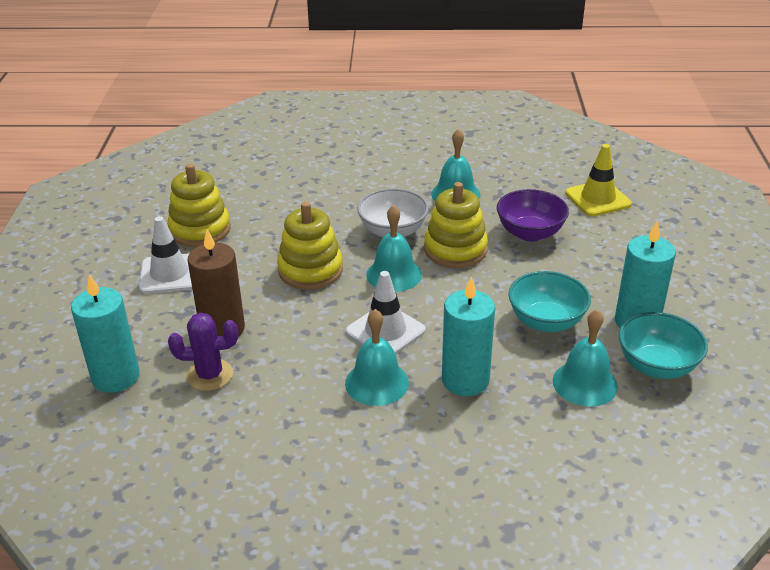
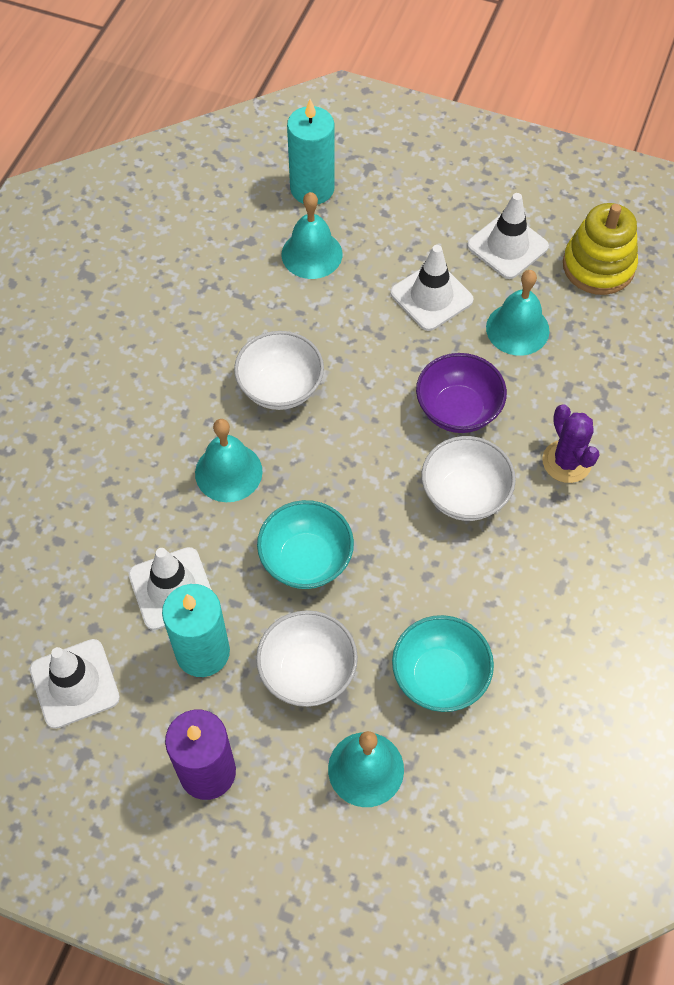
brown candle: 1 -> 0
purple candle: 0 -> 1
turquoise candle: 3 -> 2
white bowl: 1 -> 3
white traffic cone: 2 -> 4
yellow stacking toy: 3 -> 1
yellow traffic cone: 1 -> 0

